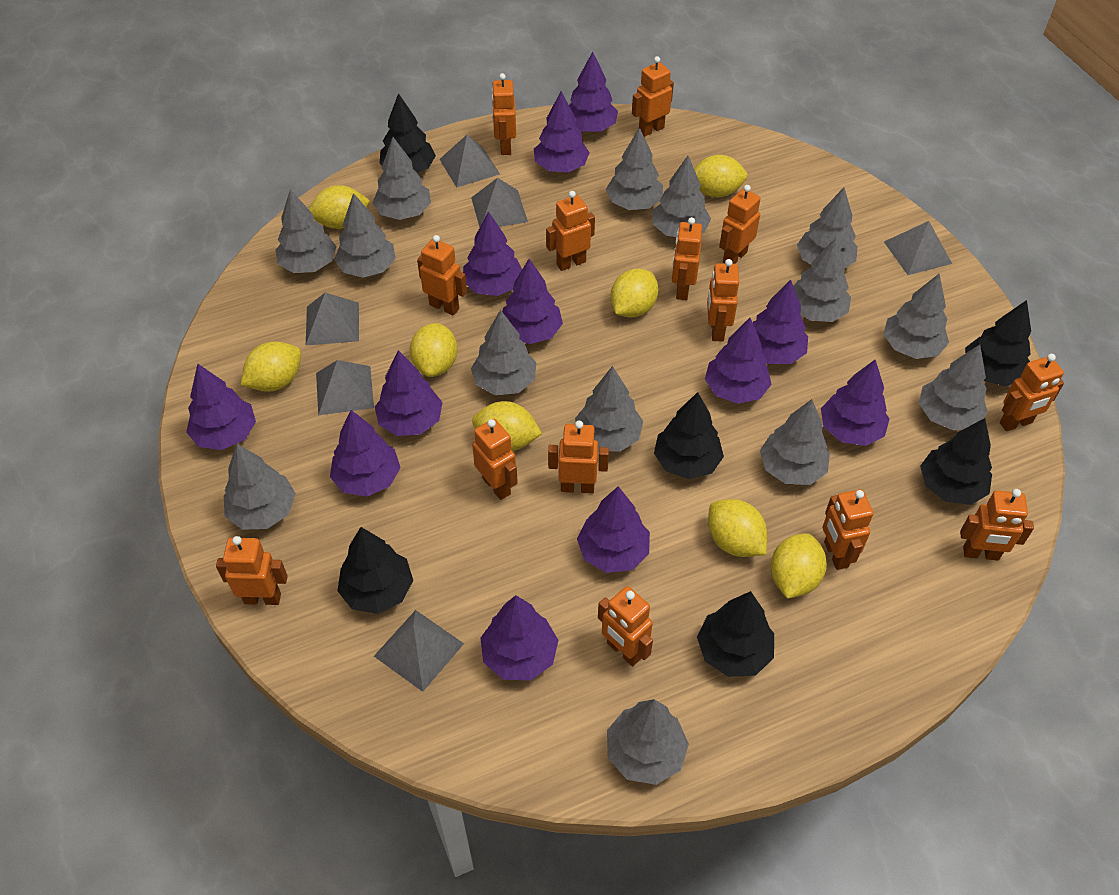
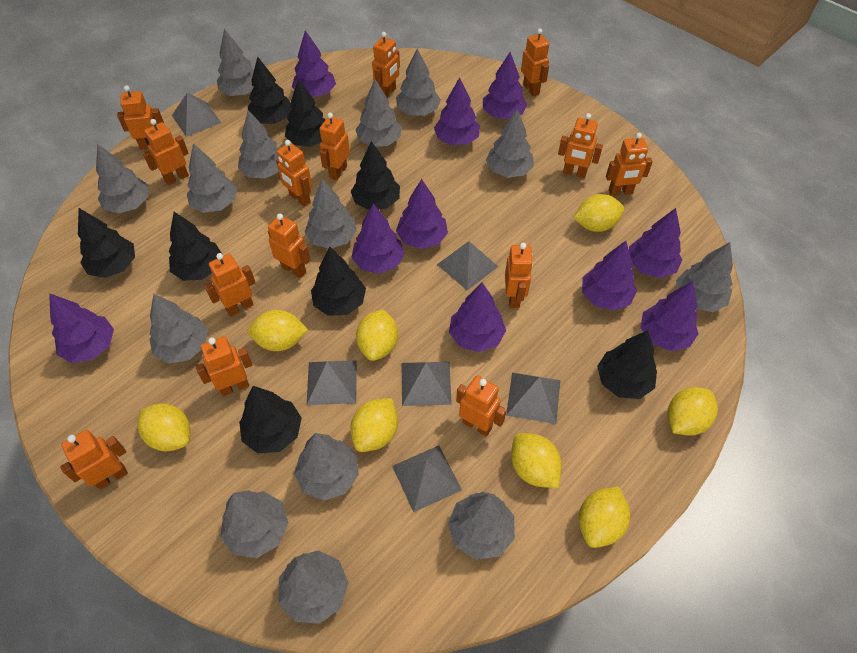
black tree: 6 -> 8
purple tree: 12 -> 10

